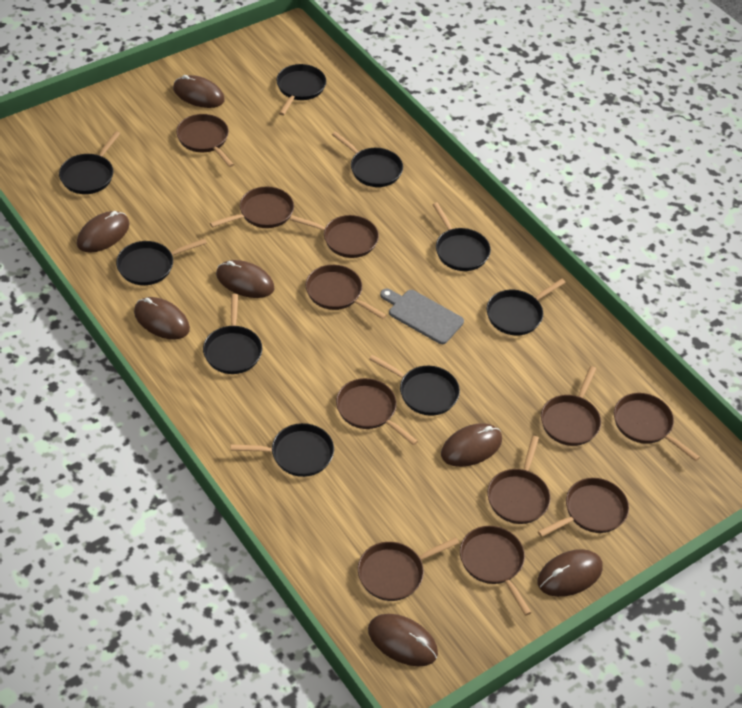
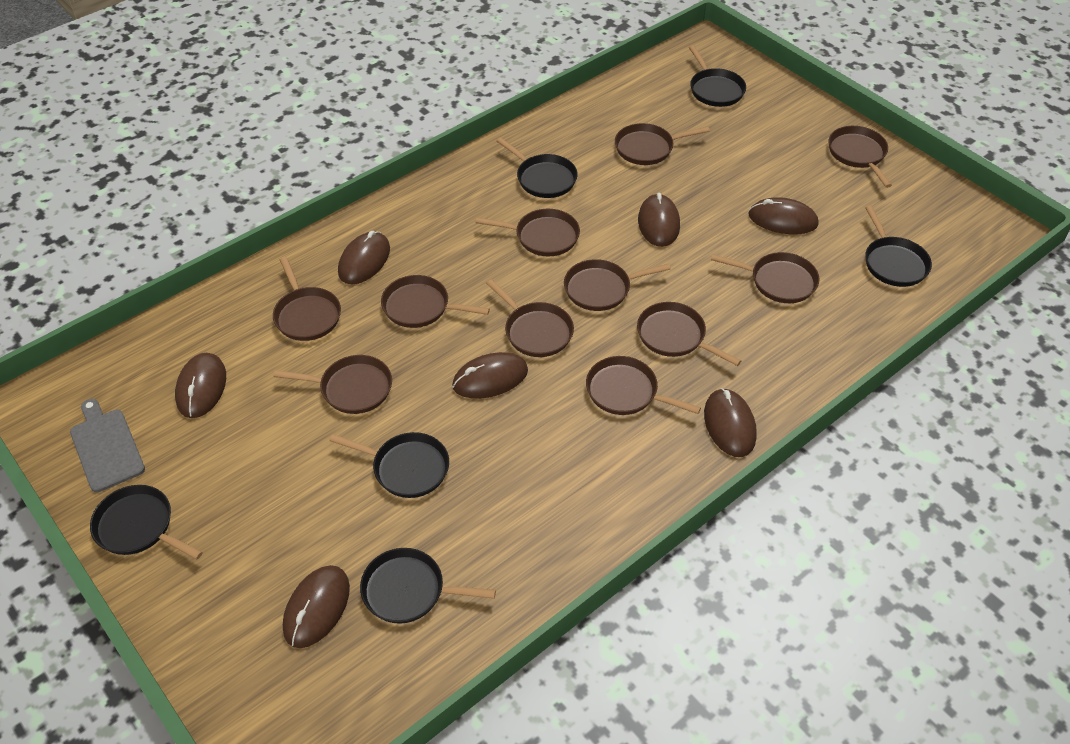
black pan: 9 -> 6

